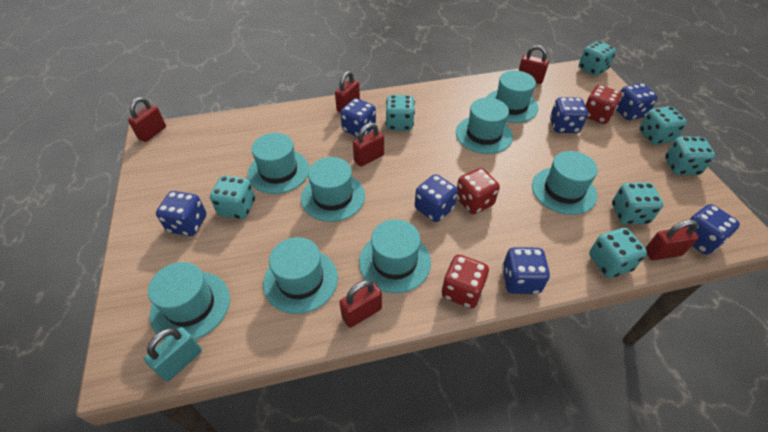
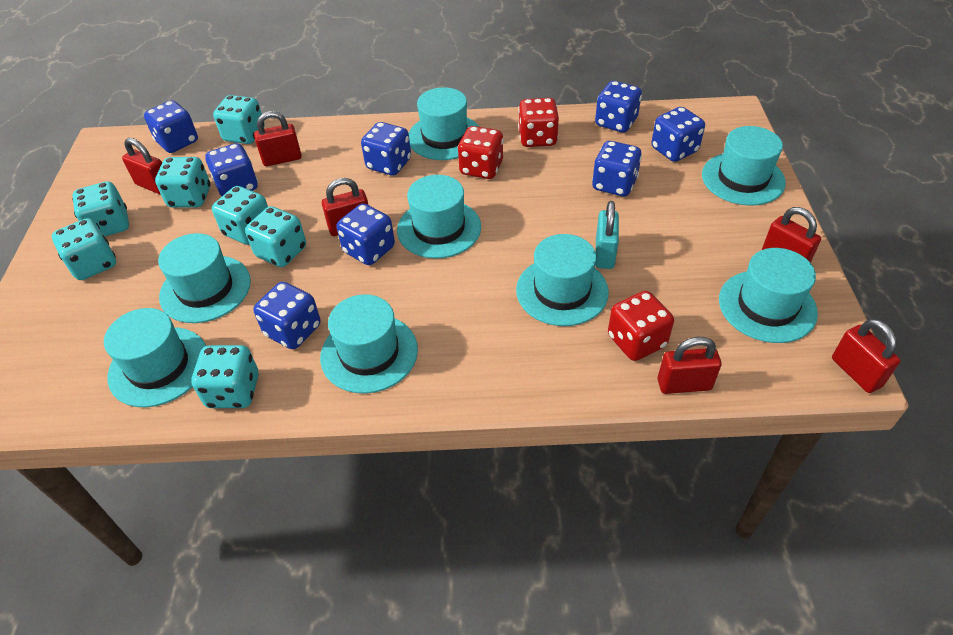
blue dice: 7 -> 8

